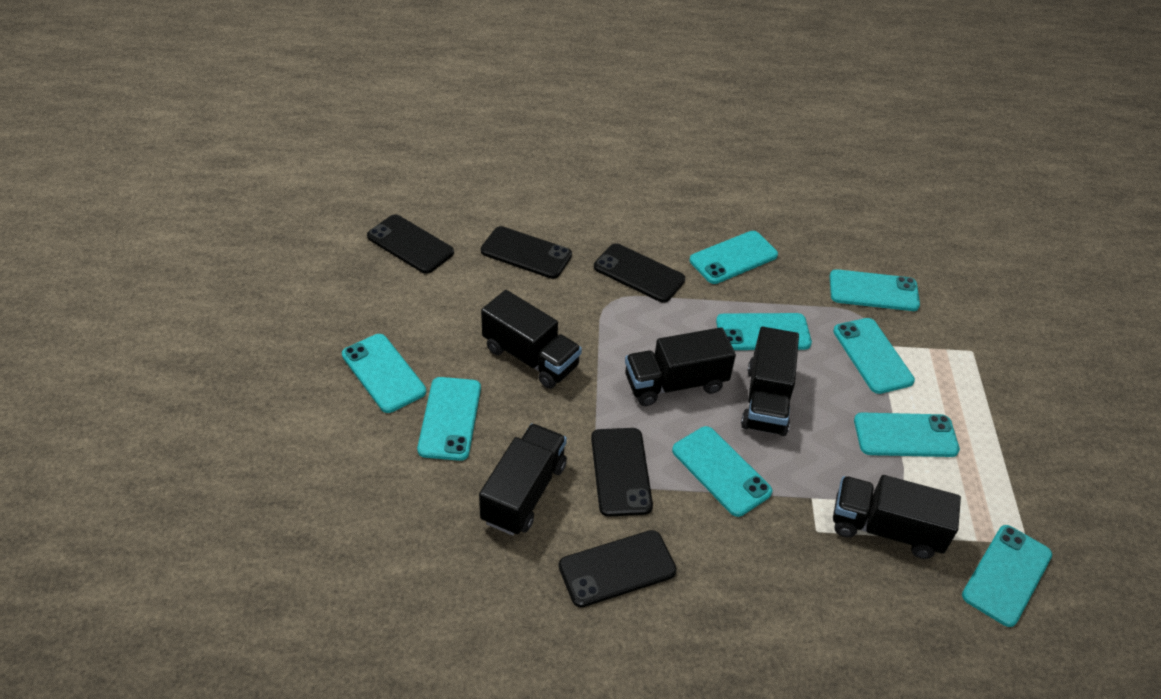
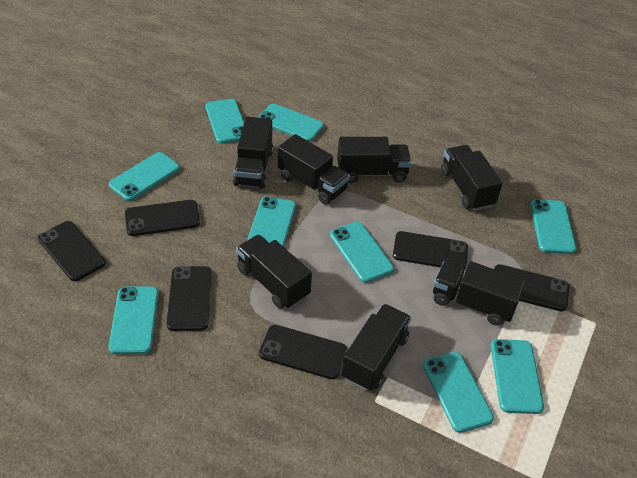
black phone: 5 -> 6
black truck: 5 -> 7

